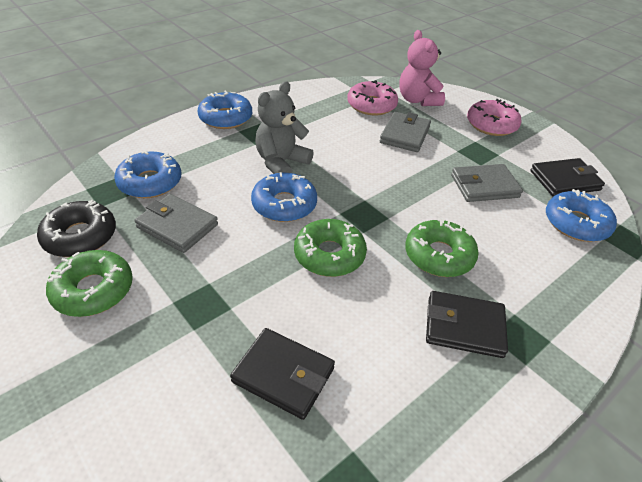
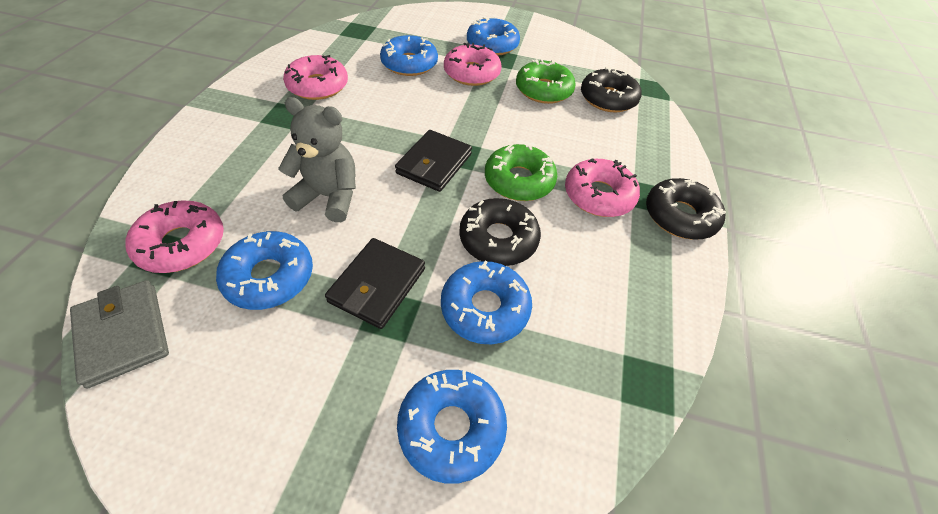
black donut: 1 -> 3
black wallet: 3 -> 2
blue donut: 4 -> 5
green donut: 3 -> 2
grey wallet: 3 -> 1
pink donut: 2 -> 4
pink teddy bear: 1 -> 0

